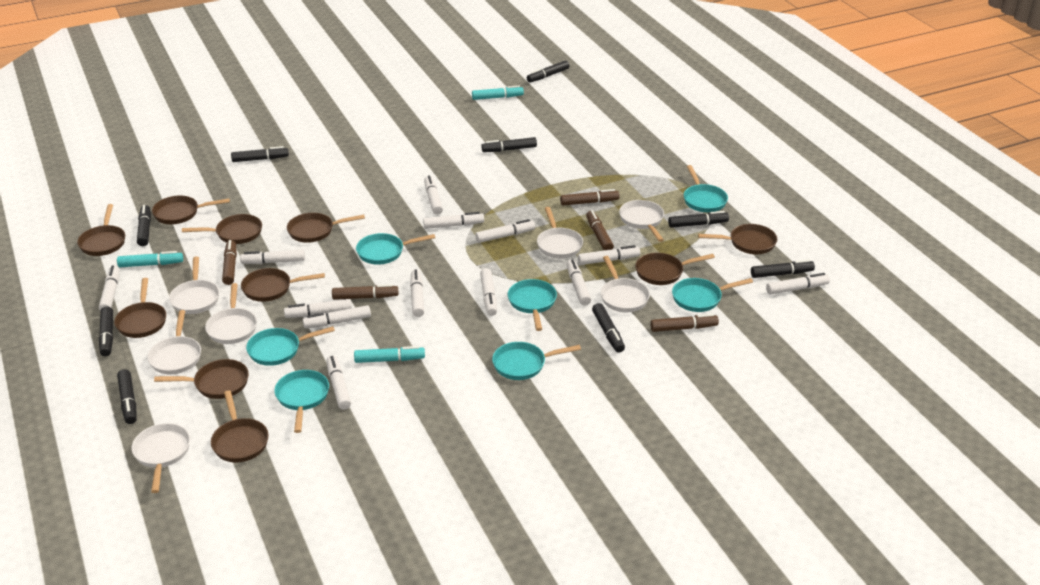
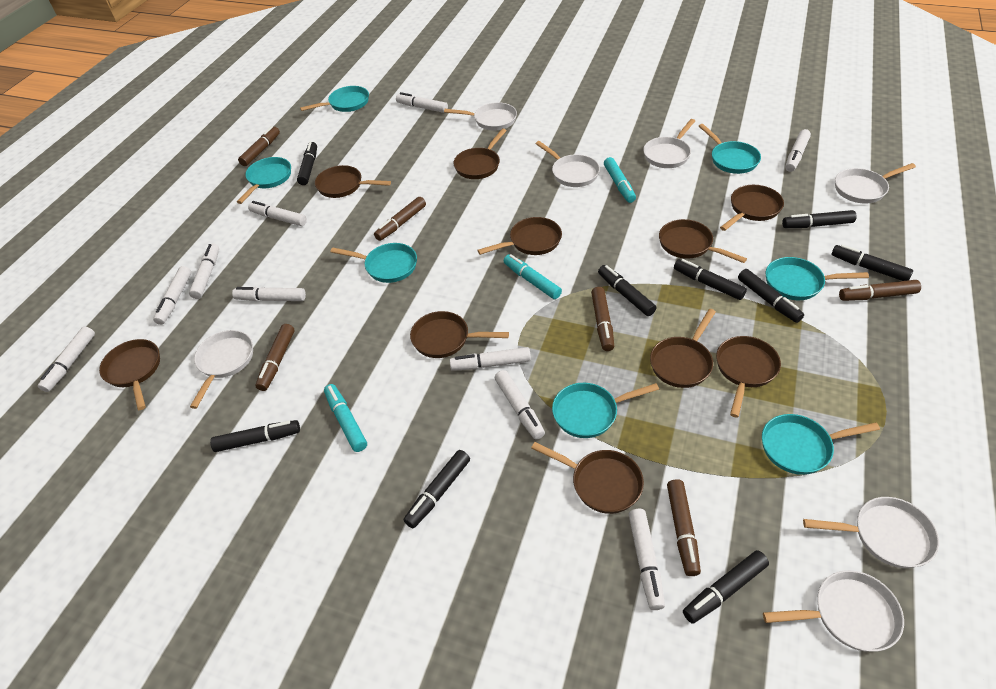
brown marker: 5 -> 6
white marker: 13 -> 10

